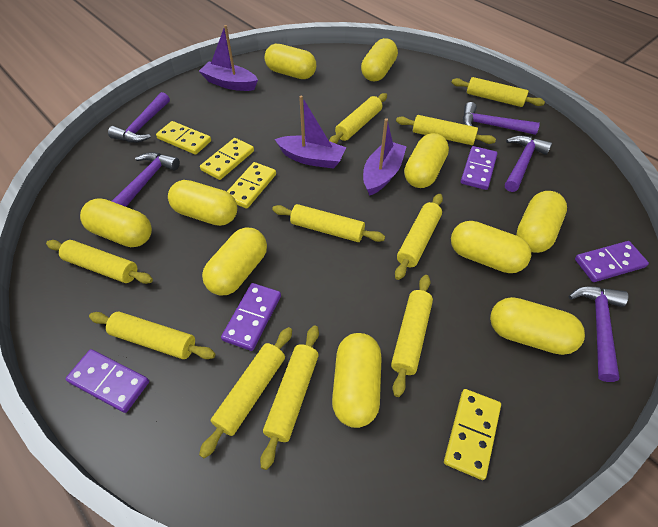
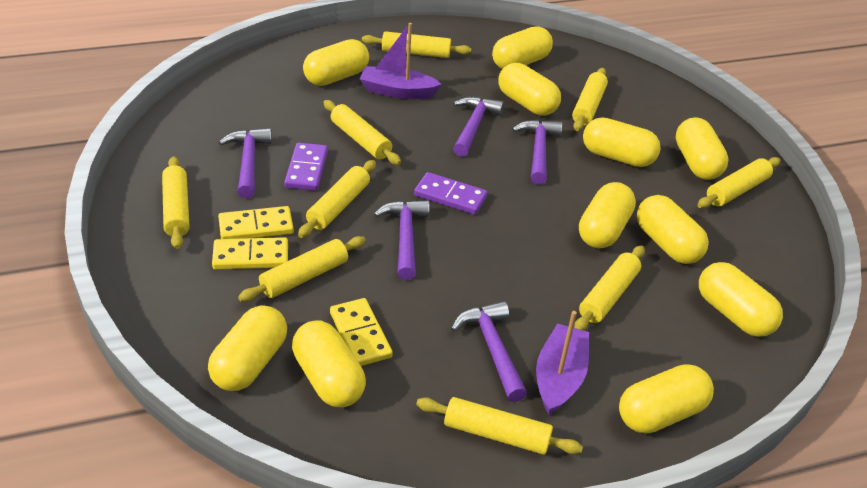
purple boat: 3 -> 2
purple domino: 4 -> 2
yellow capsule: 10 -> 11
yellow domino: 4 -> 3
yellow rolling pin: 10 -> 9

